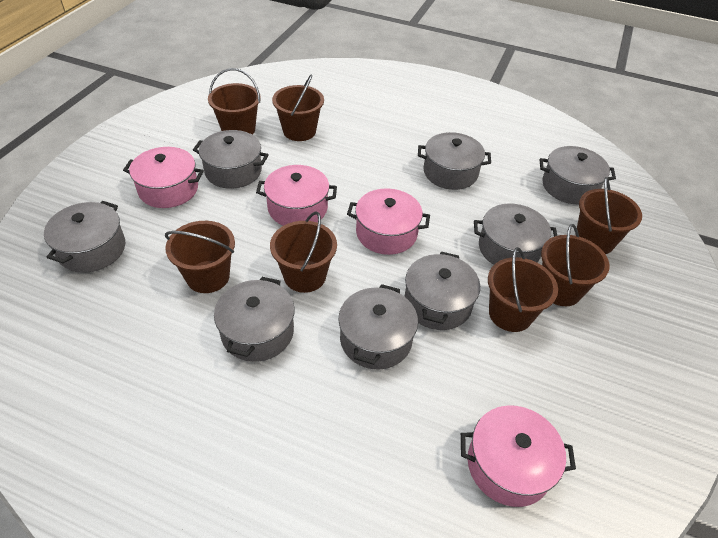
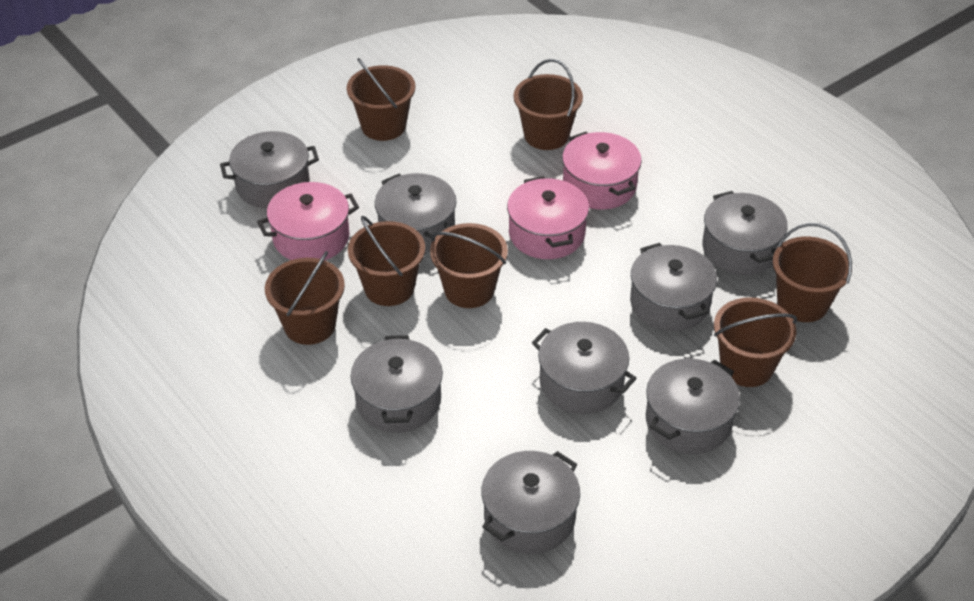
pink pot: 4 -> 3

